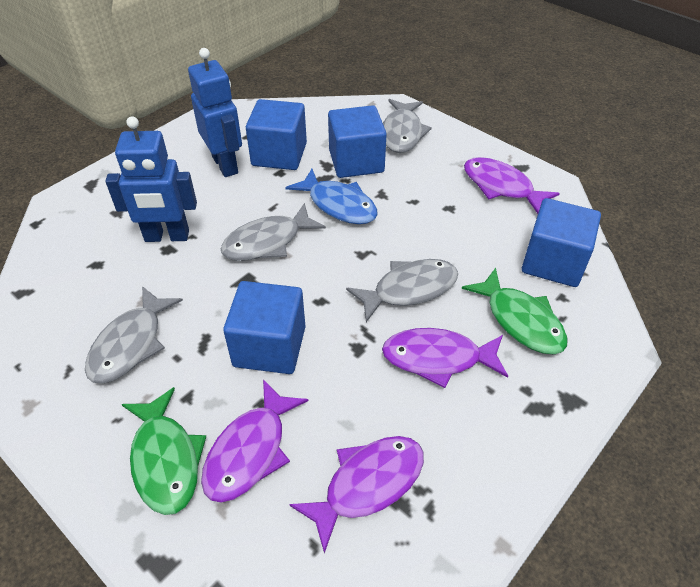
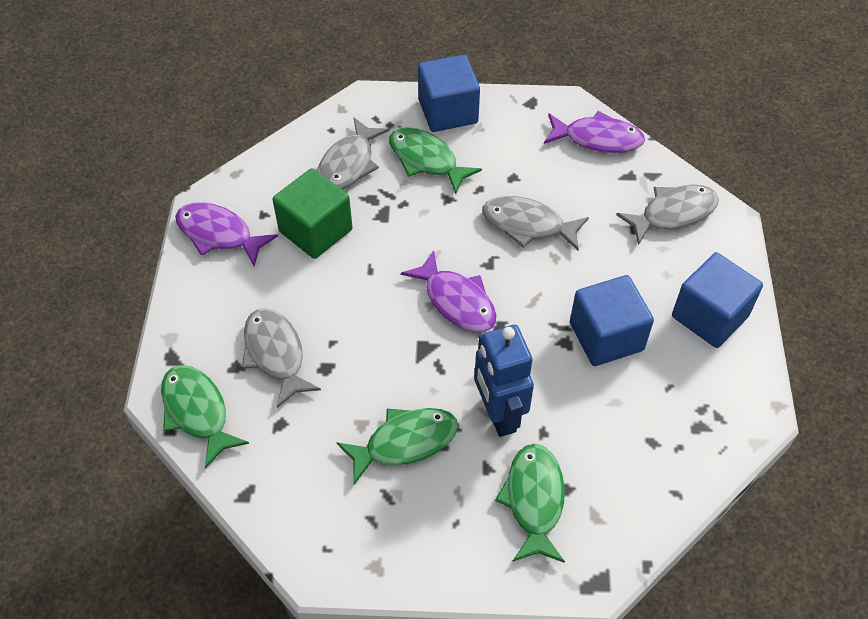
blue cube: 4 -> 3
blue fish: 1 -> 0
blue robot: 2 -> 1
green cube: 0 -> 1
green fish: 2 -> 4
purple fish: 4 -> 3

